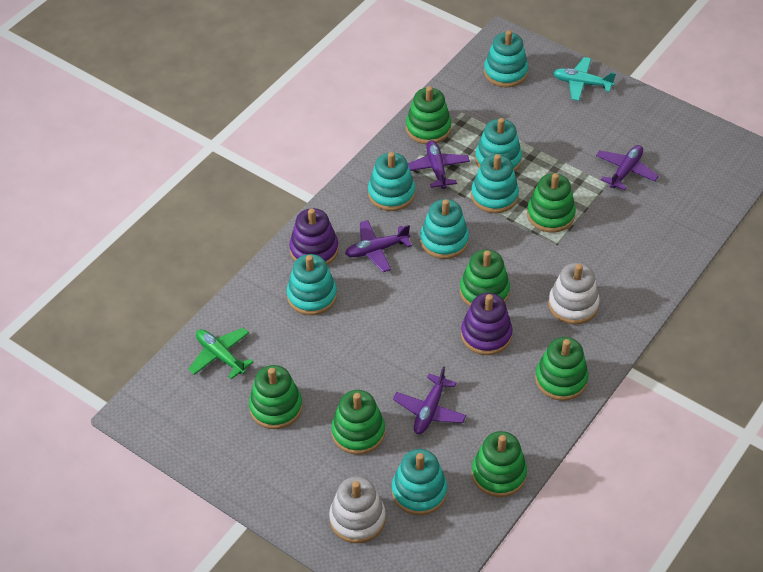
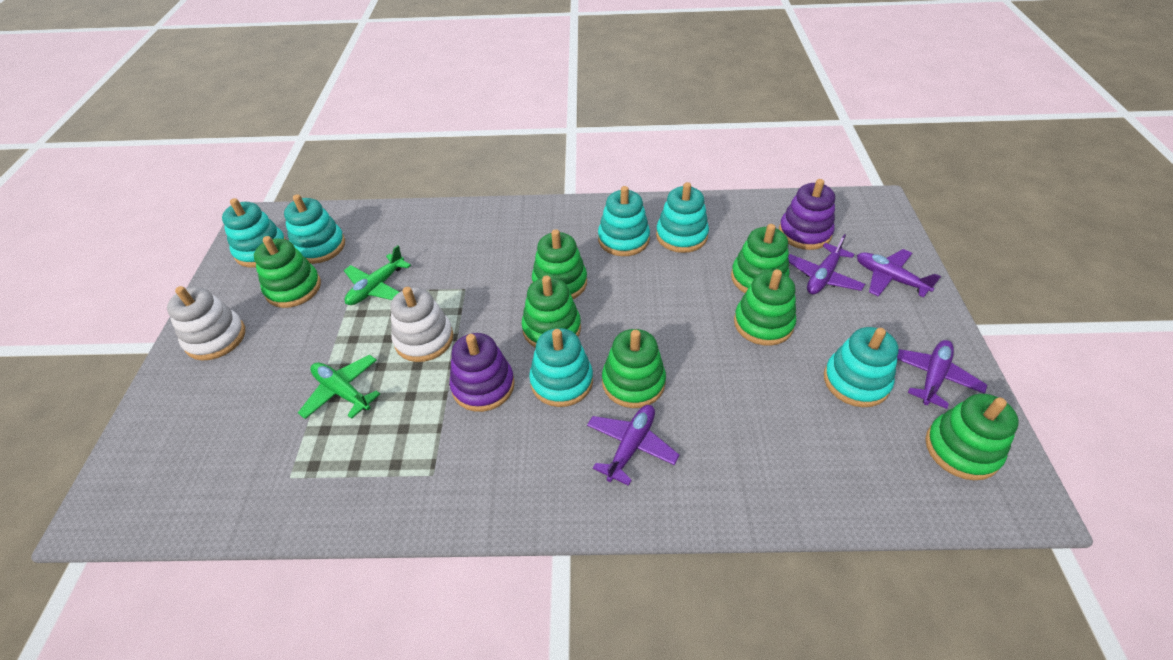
green plane: 1 -> 2
turquoise plane: 1 -> 0
turquoise stacking toy: 7 -> 6

